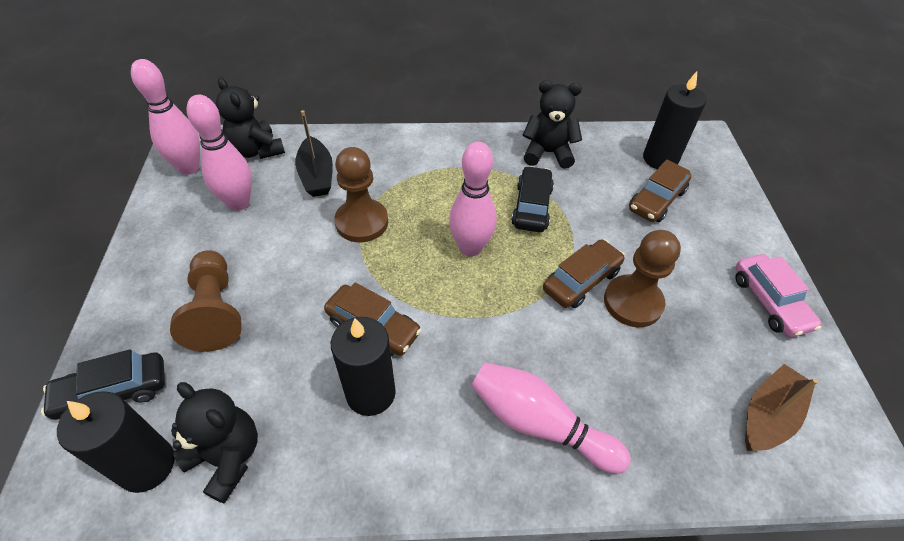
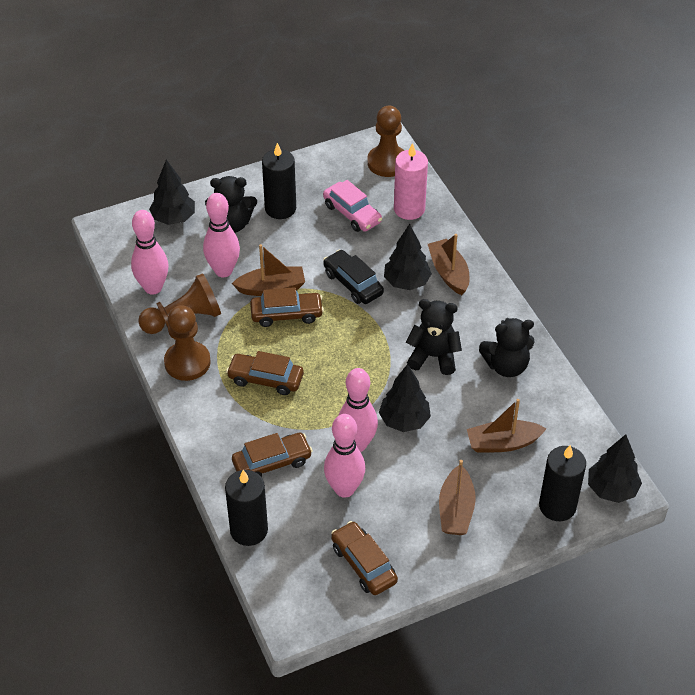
black boat: 1 -> 0
black car: 2 -> 1
black tree: 0 -> 4
brown boat: 1 -> 4
brown car: 3 -> 4
pink candle: 0 -> 1

